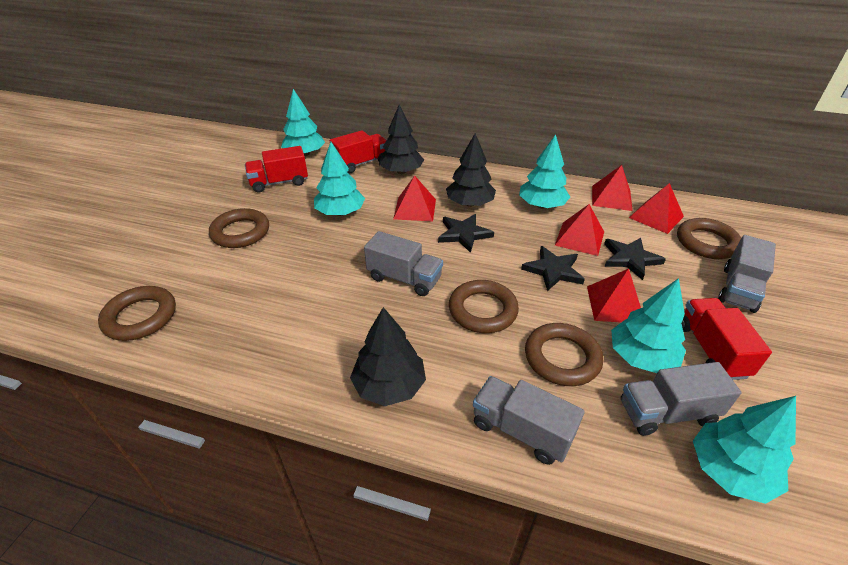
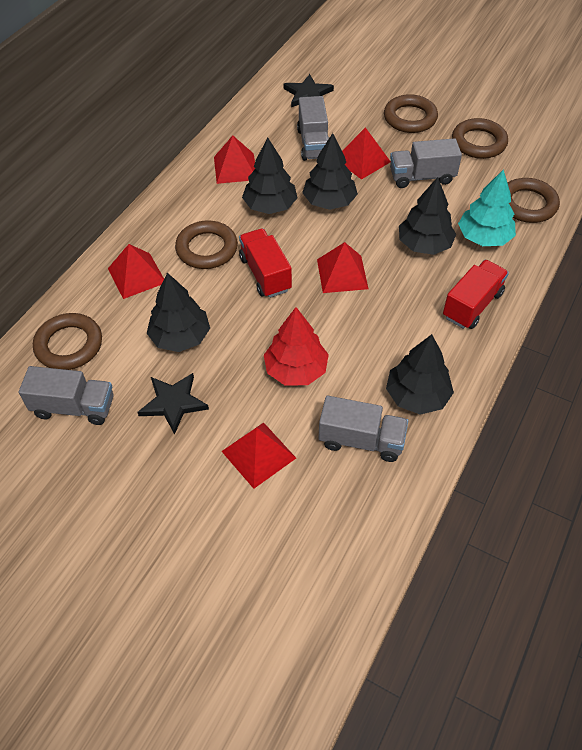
black star: 3 -> 2
black tree: 3 -> 5
red tree: 0 -> 1
red truck: 3 -> 2
turquoise tree: 5 -> 1

